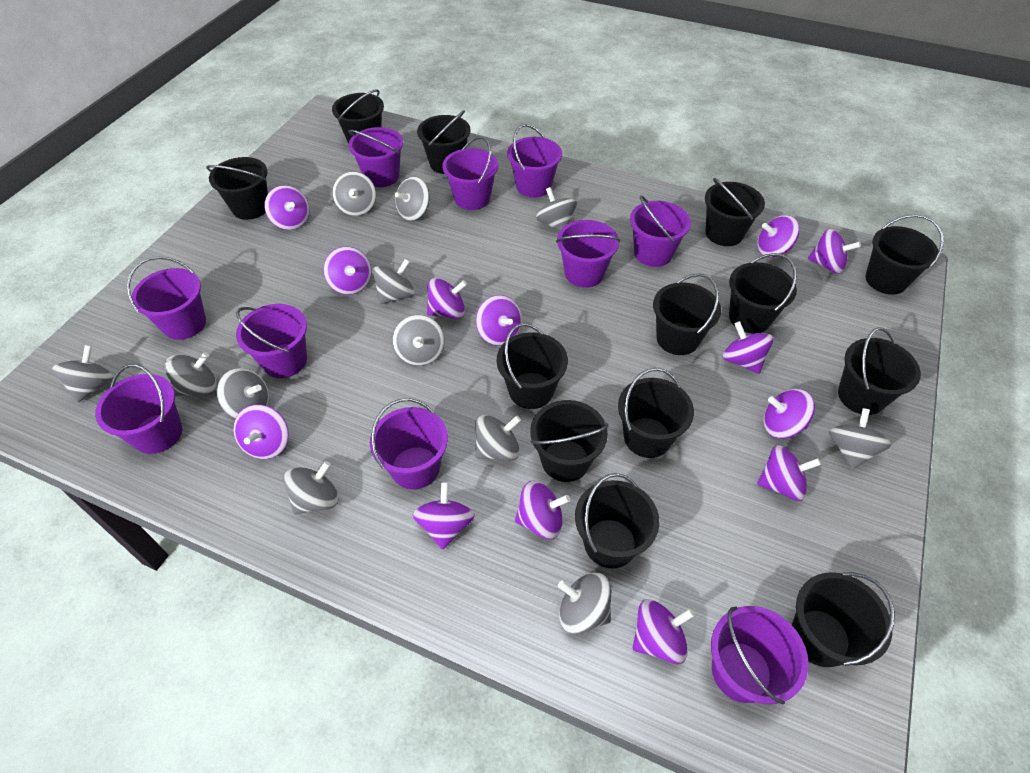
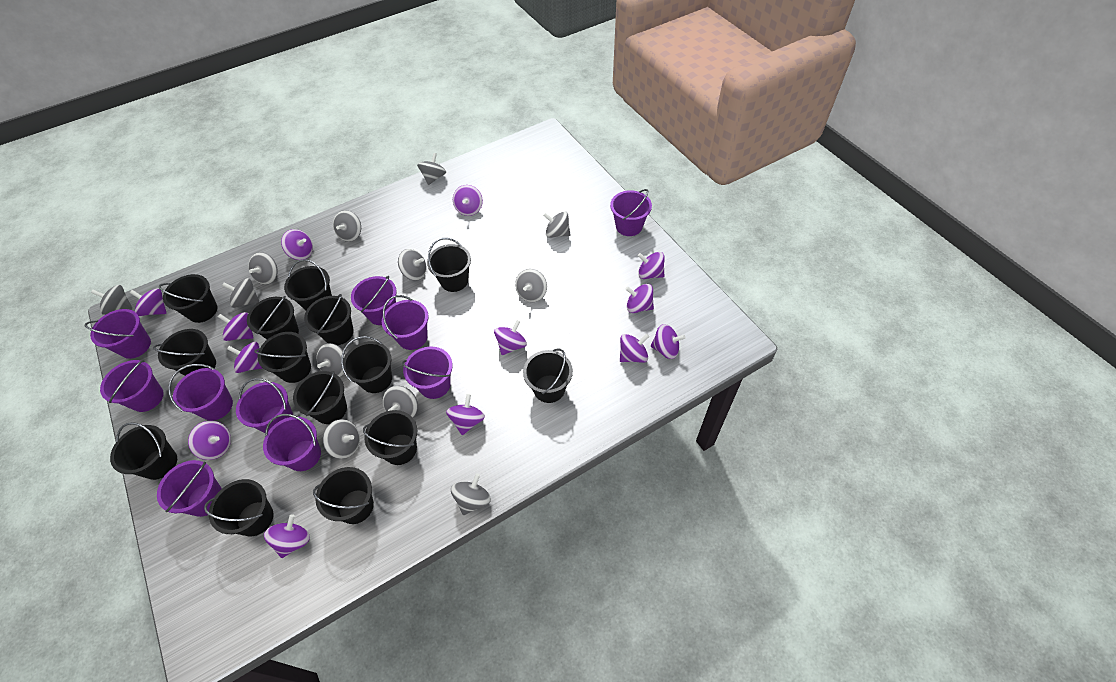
black bucket: 13 -> 14

